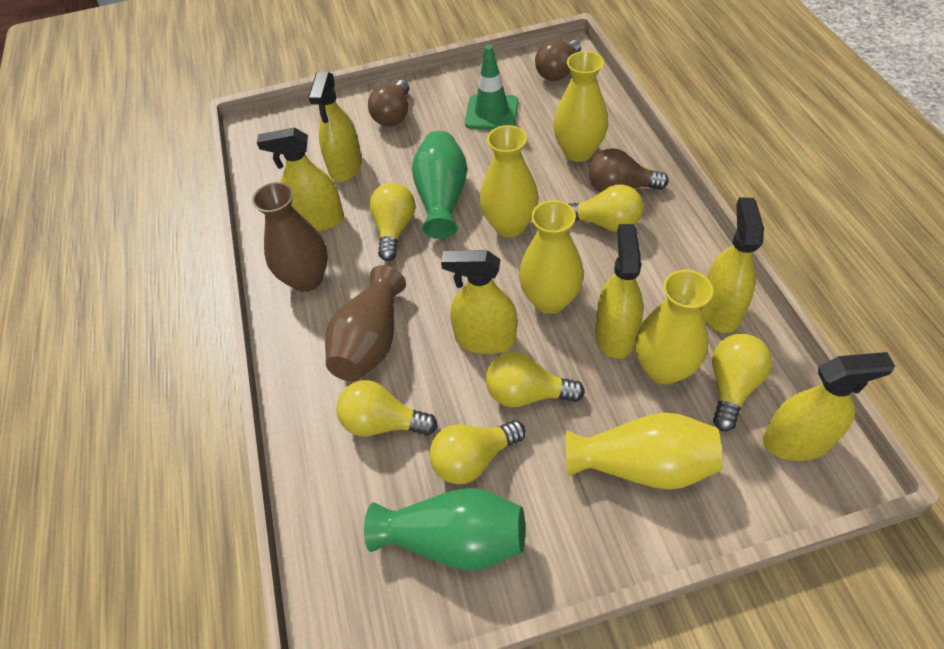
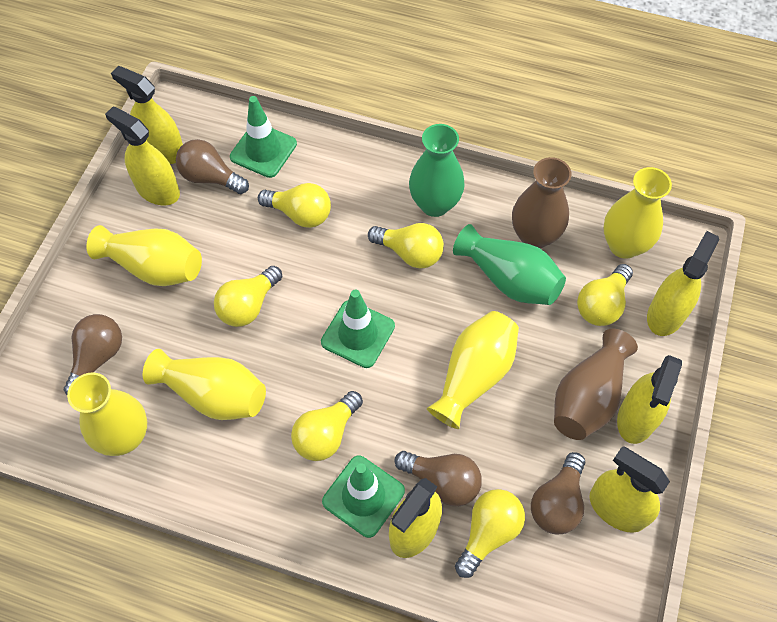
brown light bulb: 3 -> 4
green traffic cone: 1 -> 3

